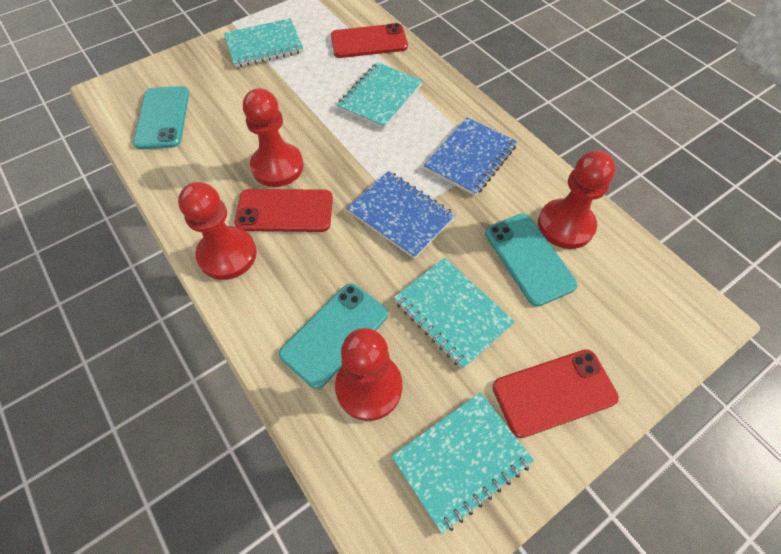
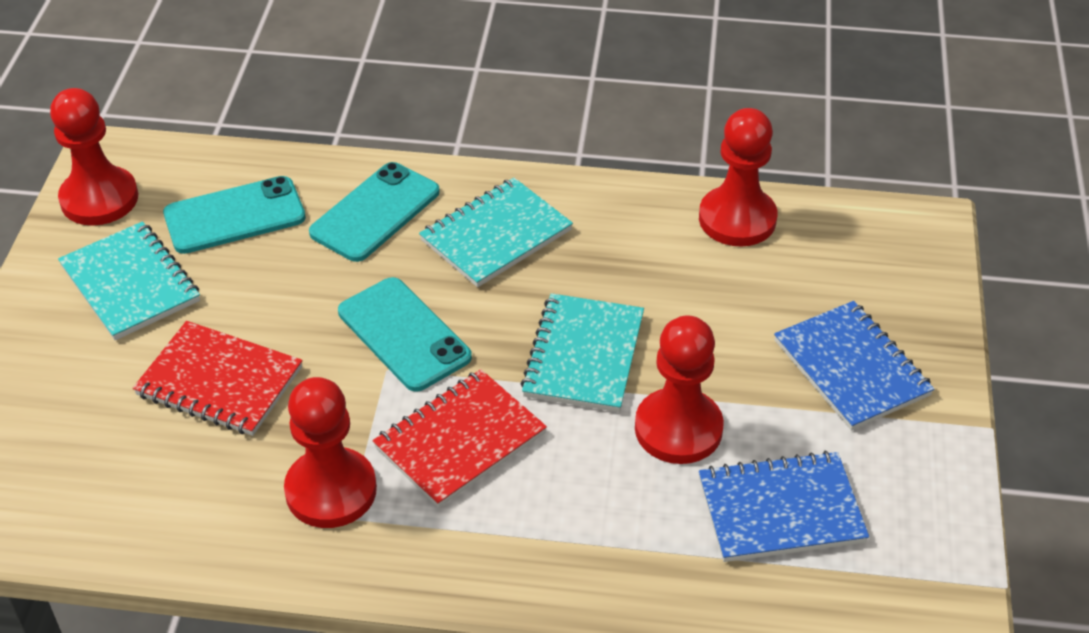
red notebook: 0 -> 2
red phone: 3 -> 0
turquoise notebook: 4 -> 3

